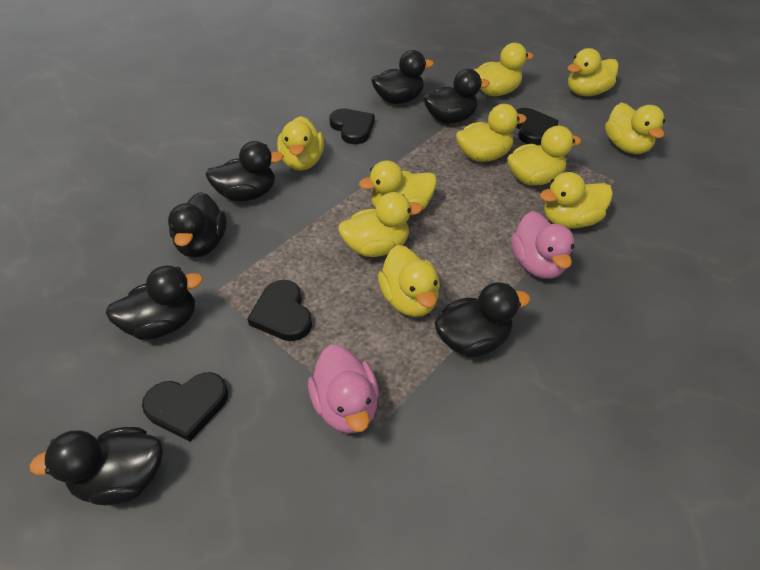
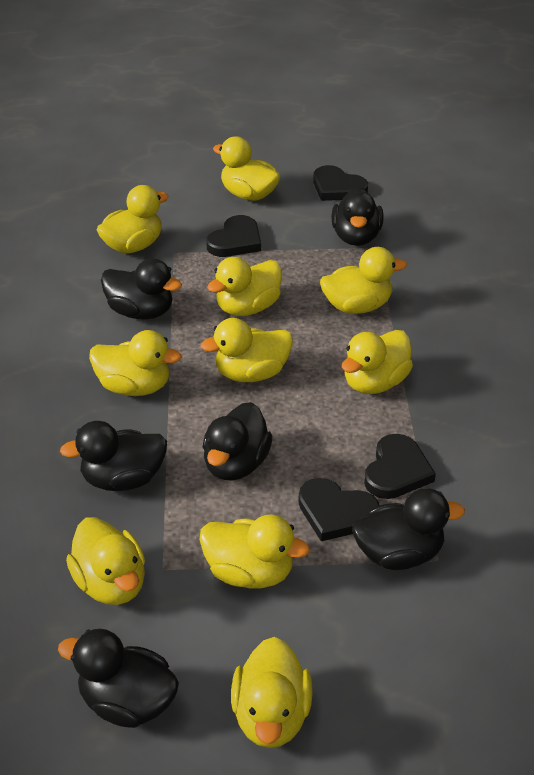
black duck: 7 -> 6
pink duck: 2 -> 0

